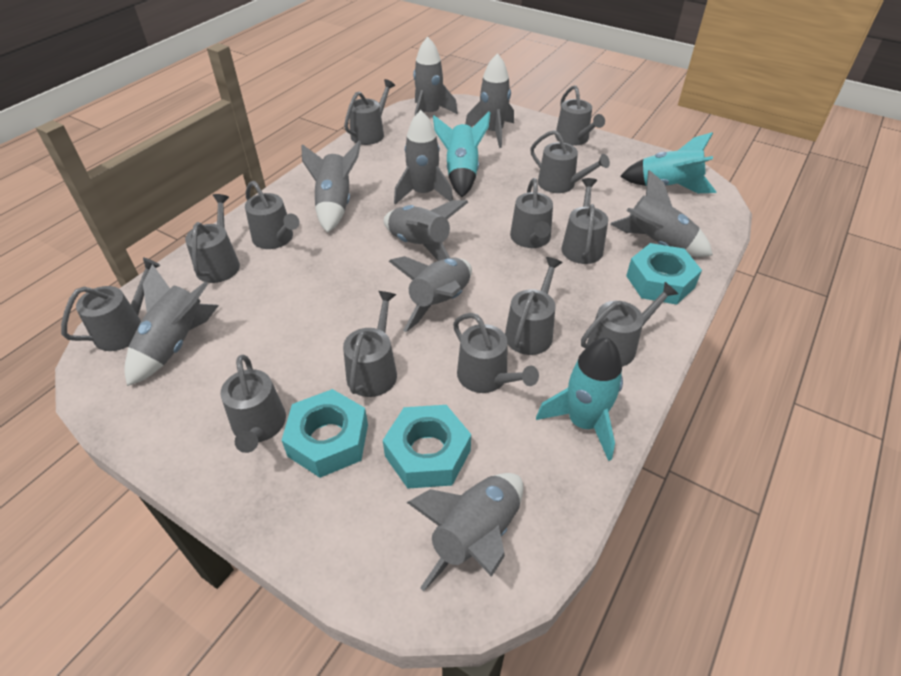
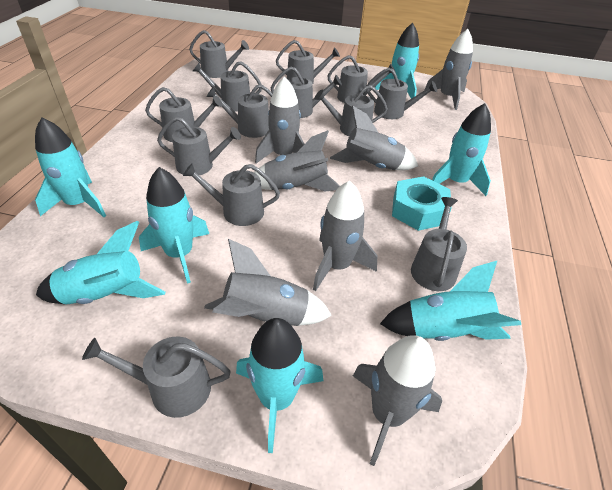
grey rocket: 9 -> 7
turquoise nut: 3 -> 1
turquoise rocket: 3 -> 7

